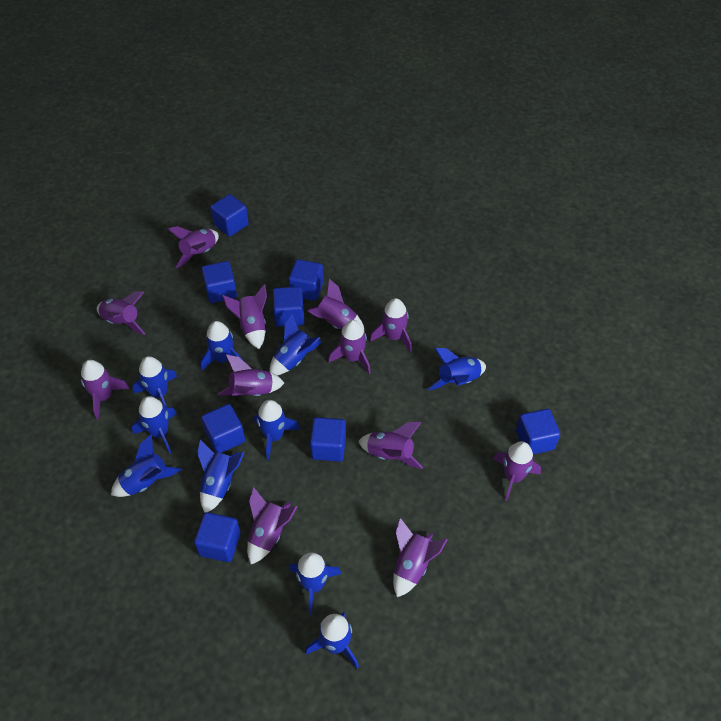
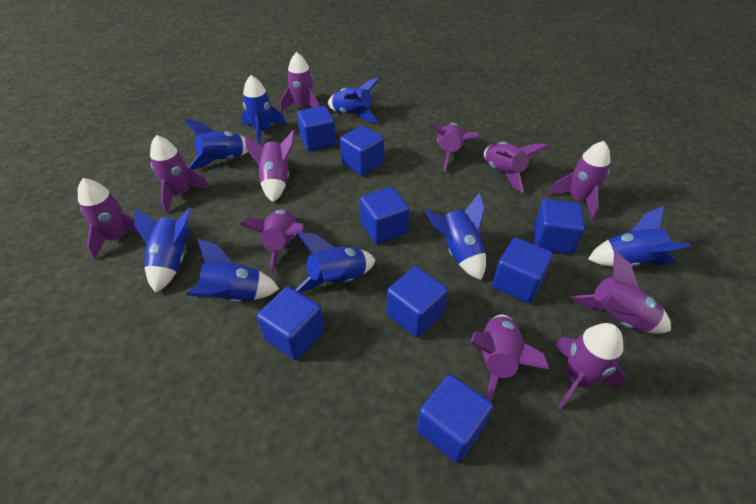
blue rocket: 10 -> 8
purple rocket: 12 -> 11

